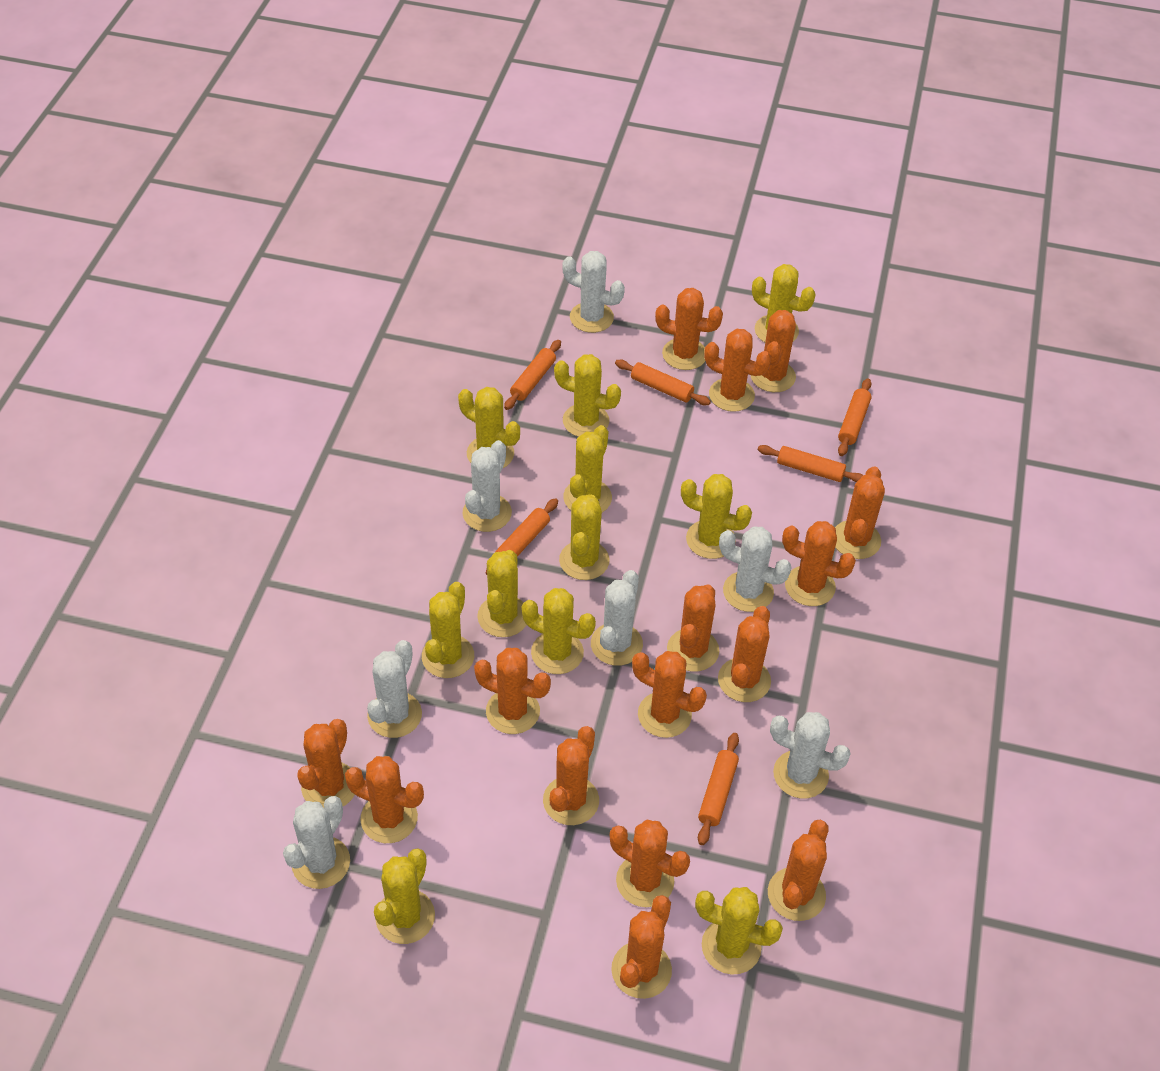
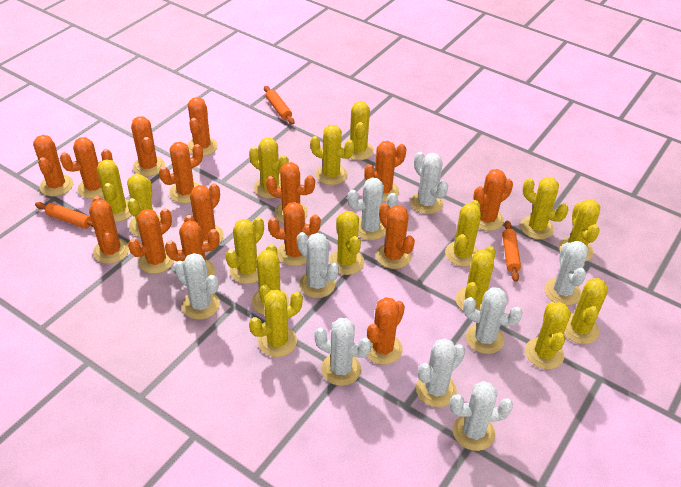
orange rolling pin: 6 -> 3
white cactus: 7 -> 9
yellow cactus: 11 -> 15

